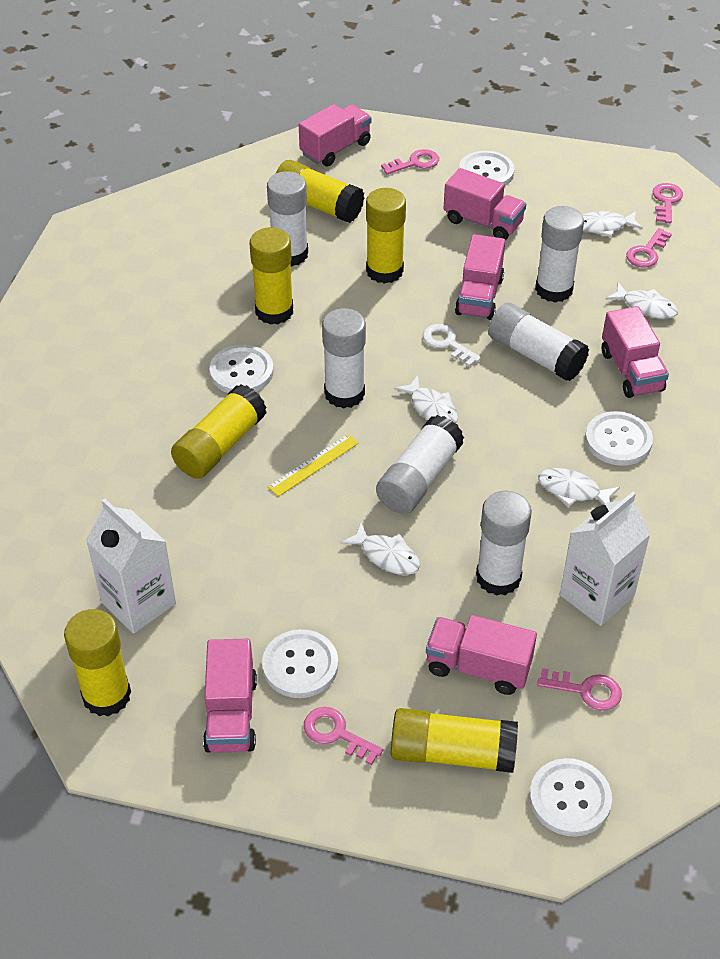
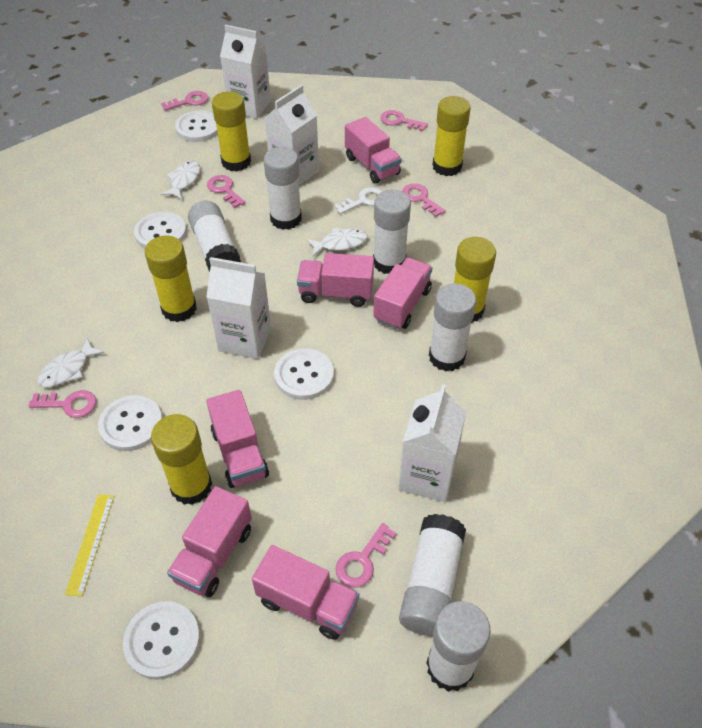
pink key: 5 -> 6
white carton: 2 -> 4
white fish: 5 -> 3
yellow glue stick: 6 -> 5

